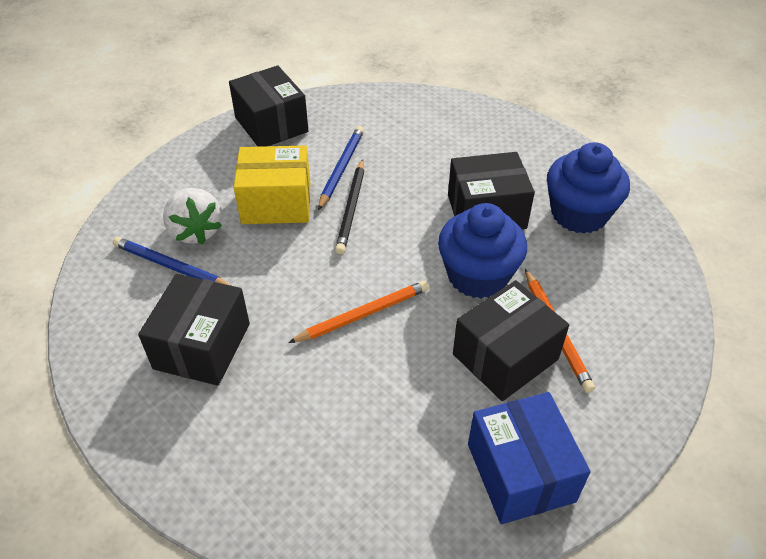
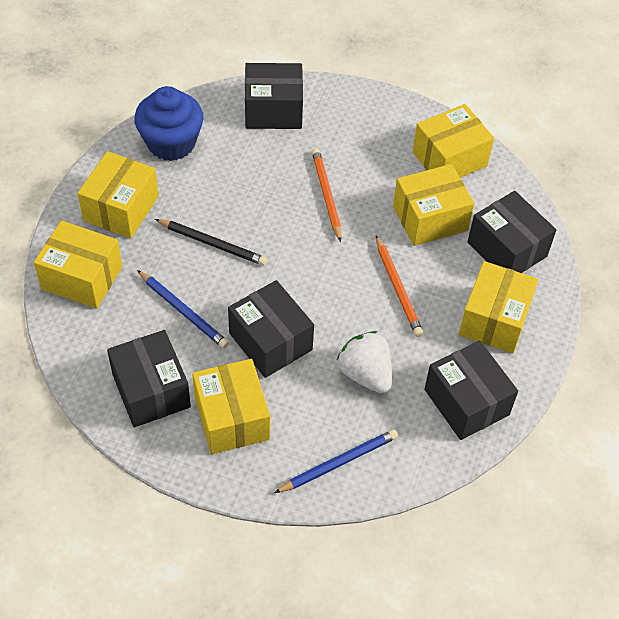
black box: 4 -> 5
blue box: 1 -> 0
blue cupcake: 2 -> 1
yellow box: 1 -> 6

